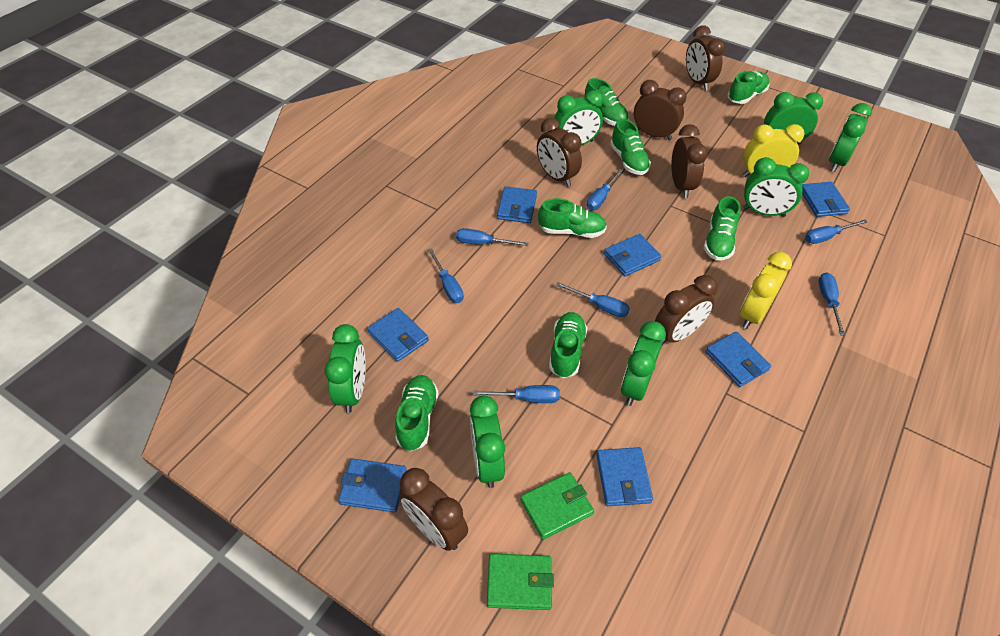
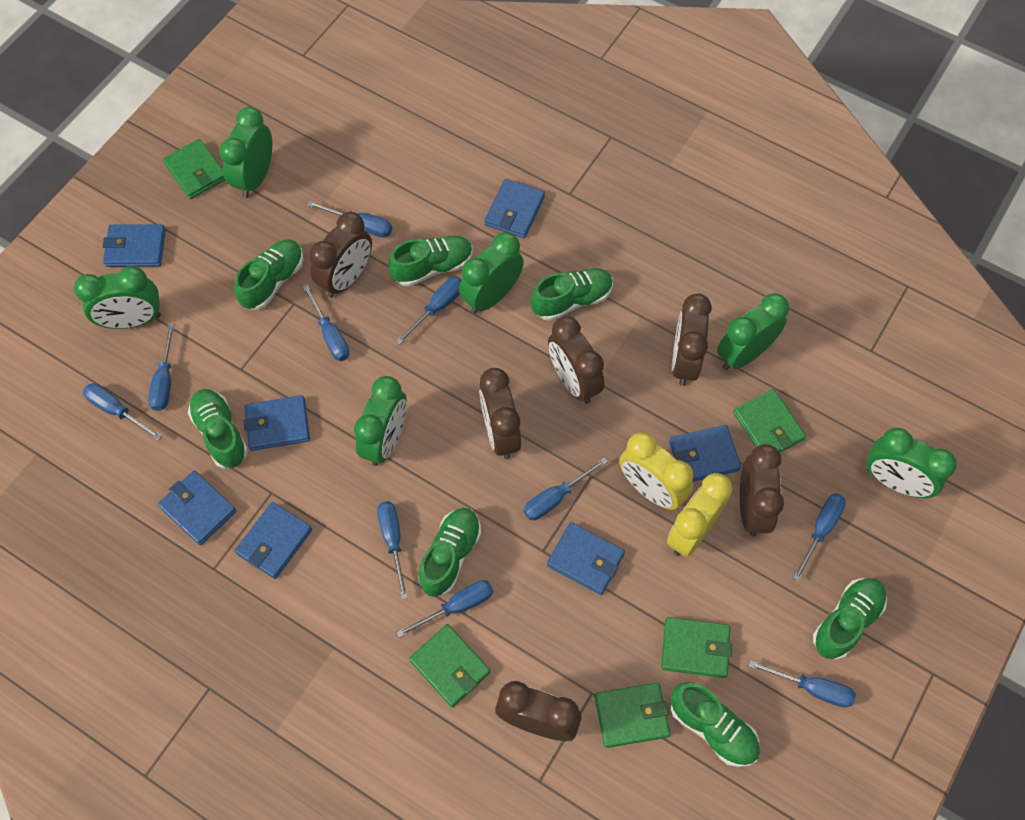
blue screwdriver: 7 -> 10
green clock: 7 -> 6
green wallet: 2 -> 5

